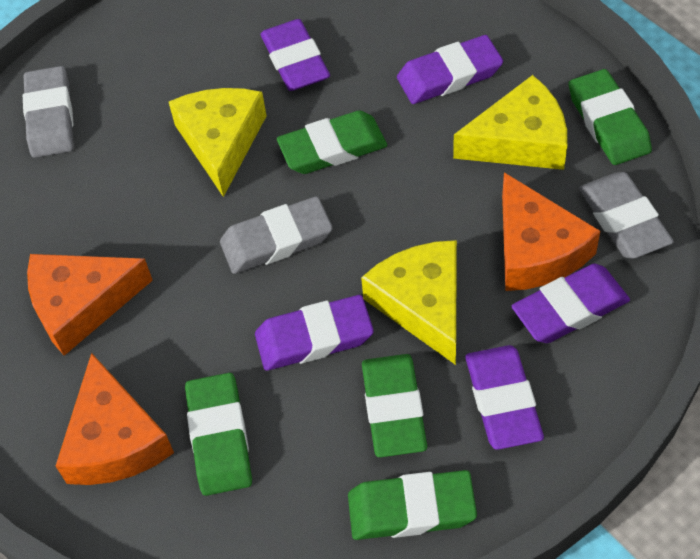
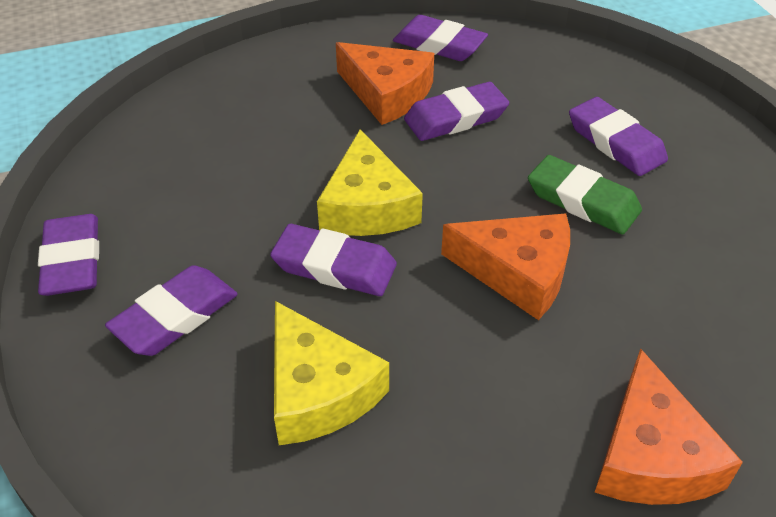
green eraser: 5 -> 1
grey eraser: 3 -> 0
purple eraser: 5 -> 6
yellow cheese: 3 -> 2

